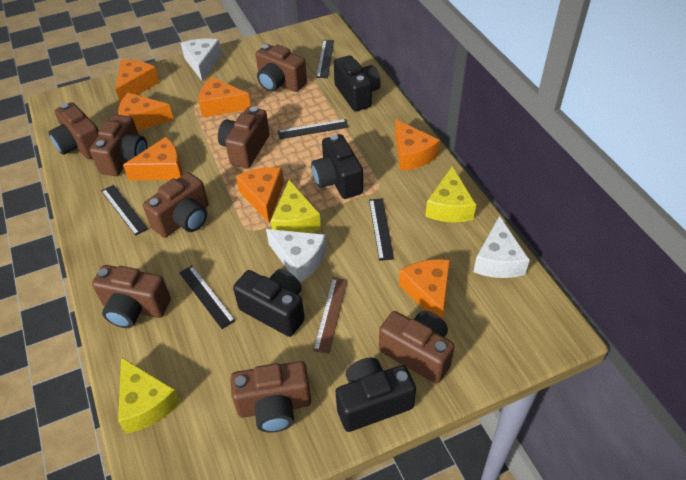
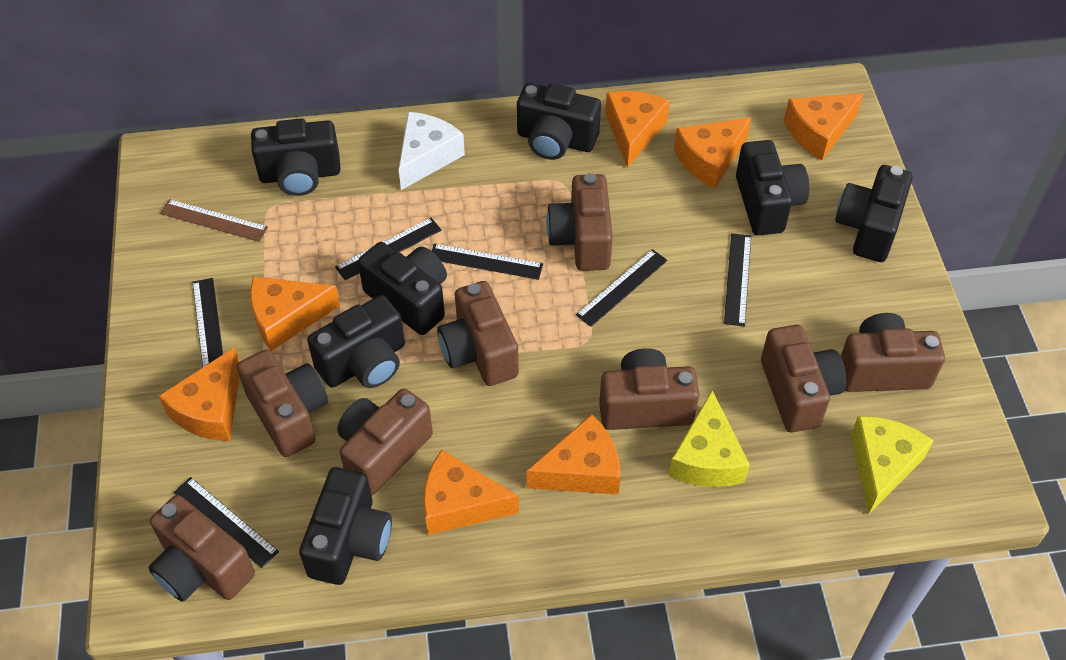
black camera: 4 -> 7
black ruler: 5 -> 6
white cheese: 3 -> 1
yellow cheese: 3 -> 2

